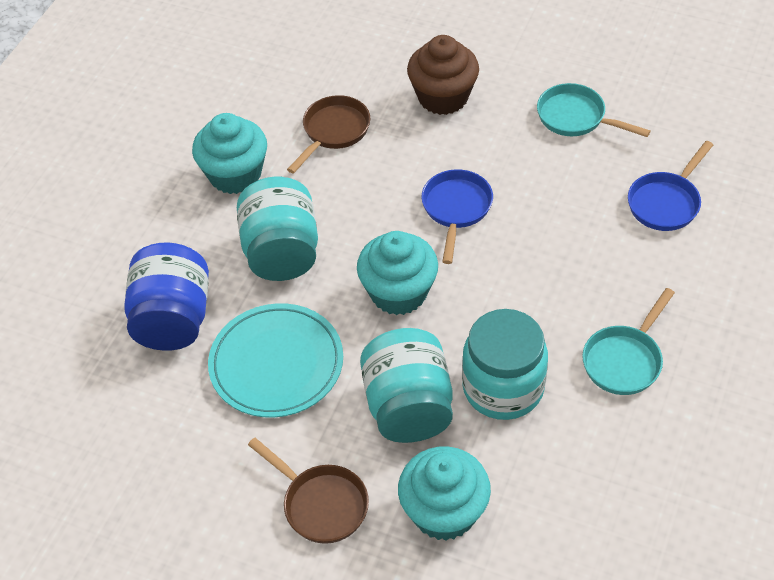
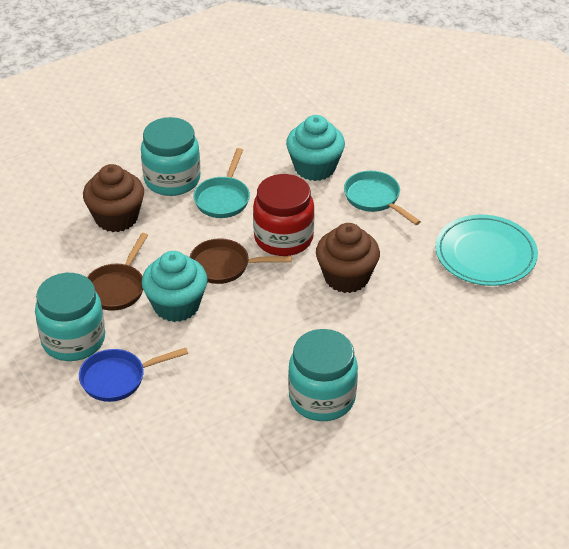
blue jar: 1 -> 0
blue pan: 2 -> 1
brown cupcake: 1 -> 2
red jar: 0 -> 1
turquoise cupcake: 3 -> 2

